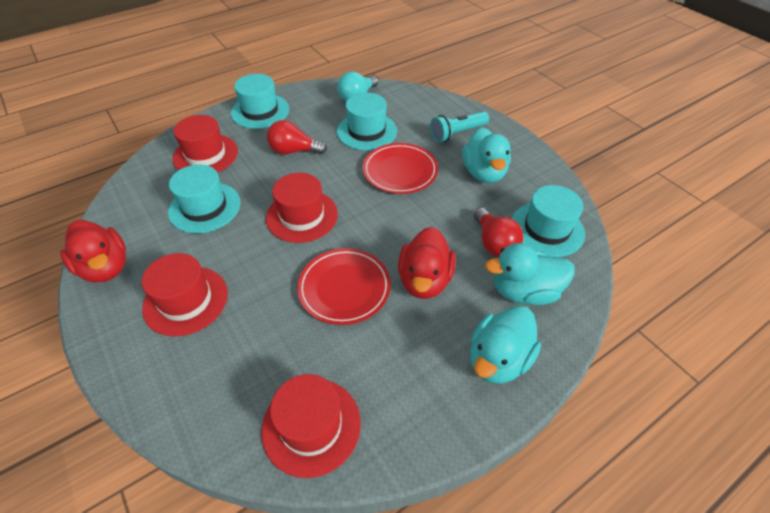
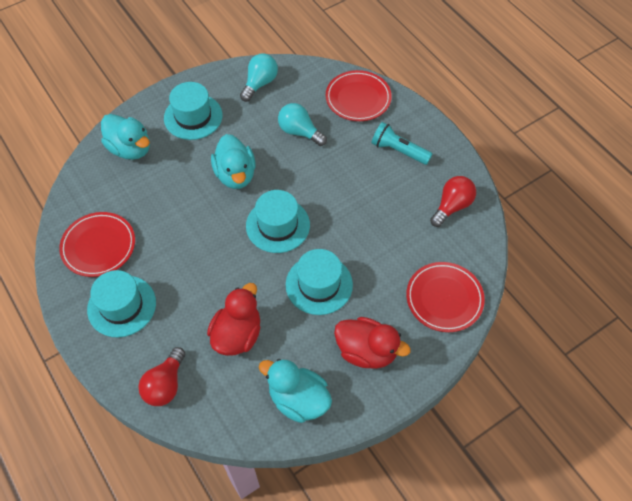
red hat: 4 -> 0
red plate: 2 -> 3
turquoise light bulb: 1 -> 2

